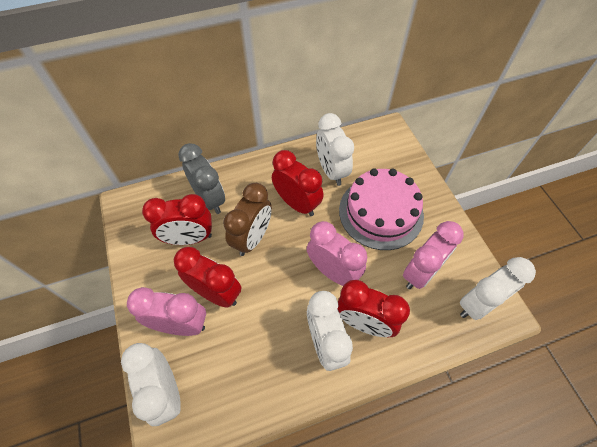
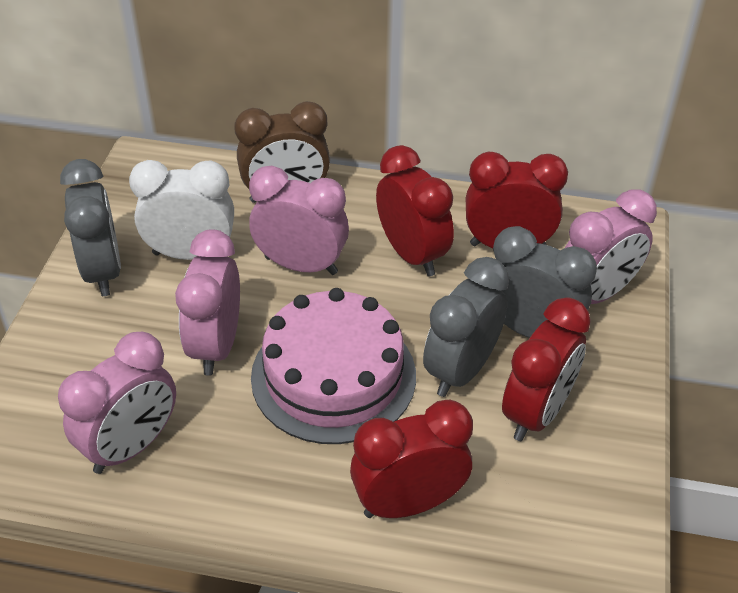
grey clock: 1 -> 3
pink clock: 3 -> 4
white clock: 4 -> 1

